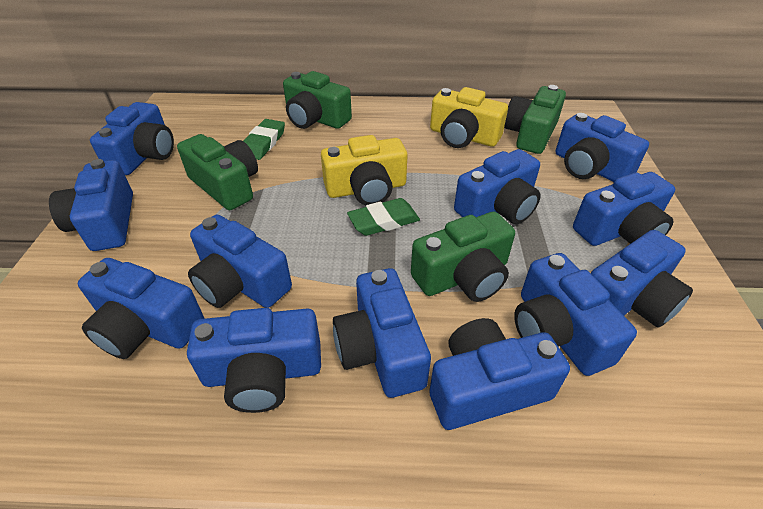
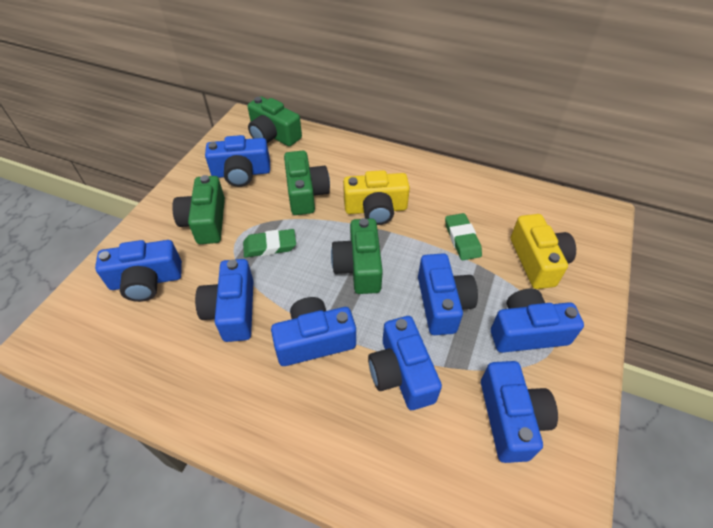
blue camera: 12 -> 8

